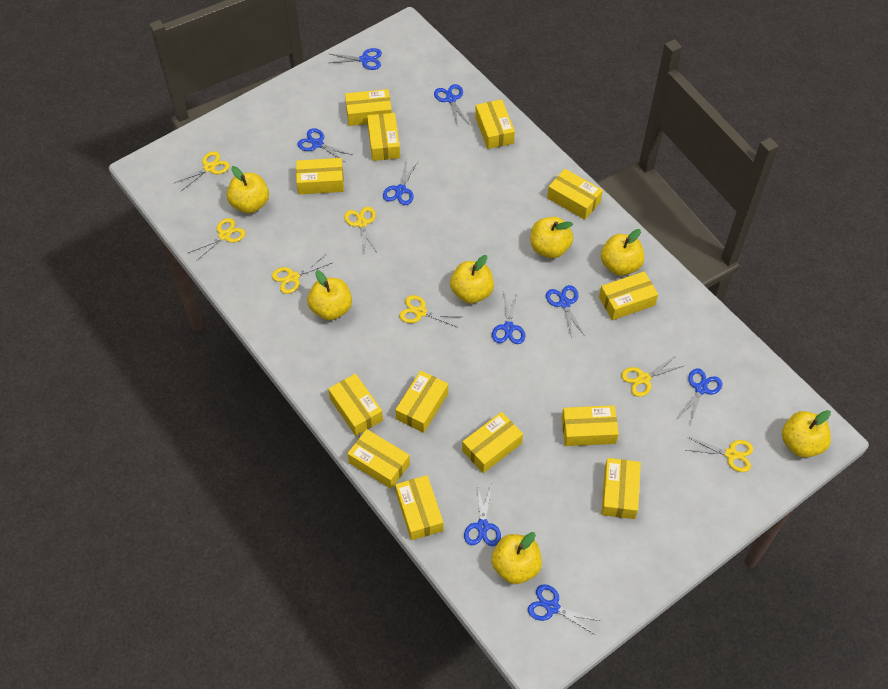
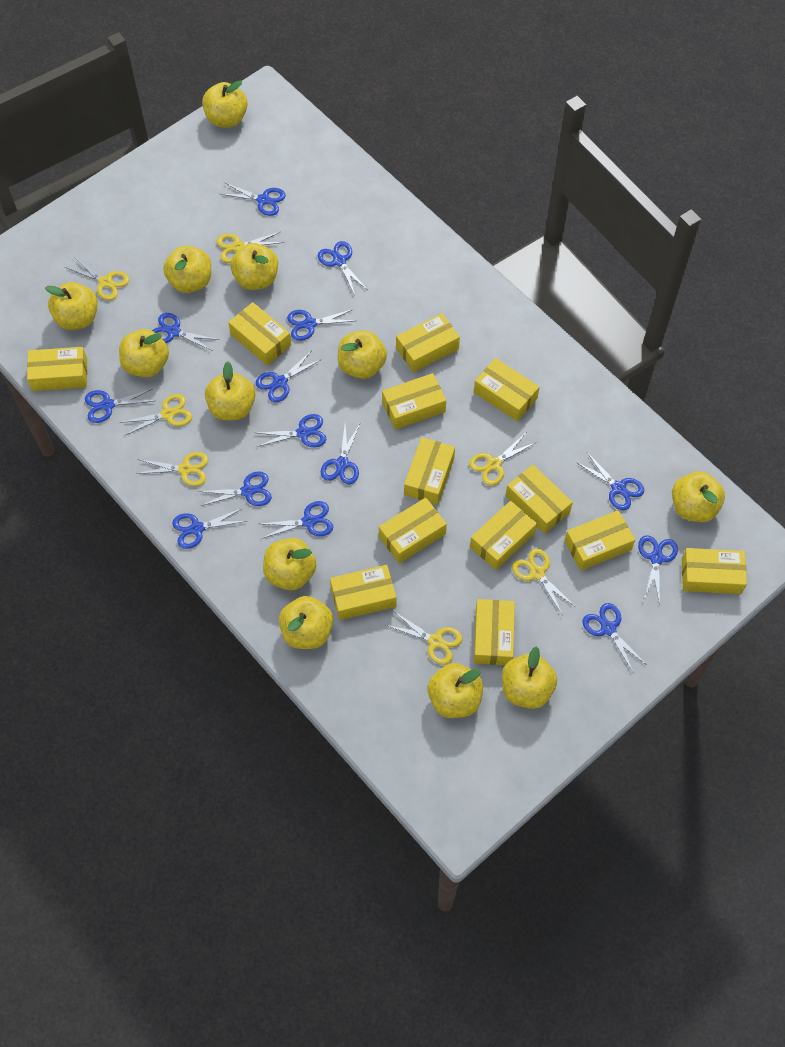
blue scissors: 9 -> 14
yellow apple: 7 -> 12

